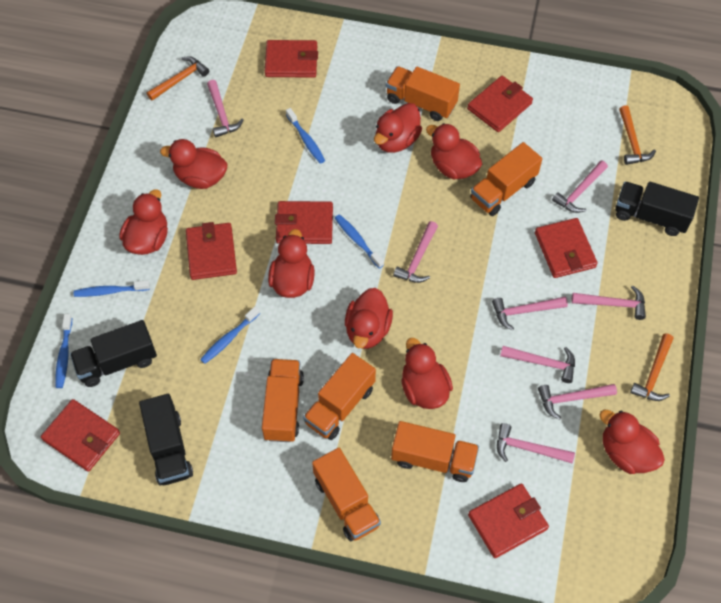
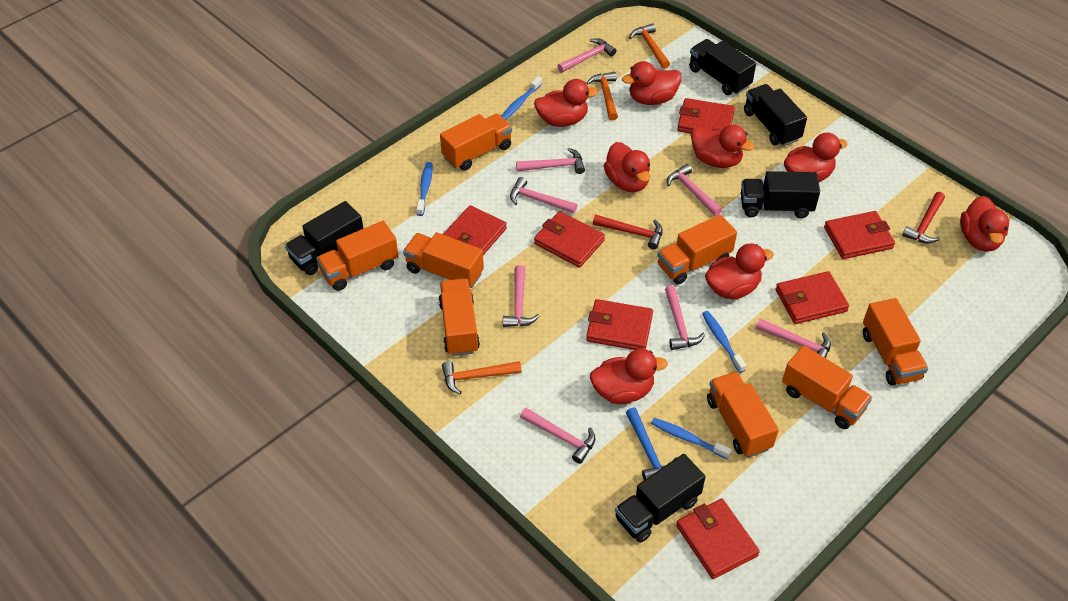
black truck: 3 -> 5
blue hammer: 0 -> 1
blue toothbrush: 5 -> 4
orange truck: 6 -> 8
red hammer: 0 -> 2

